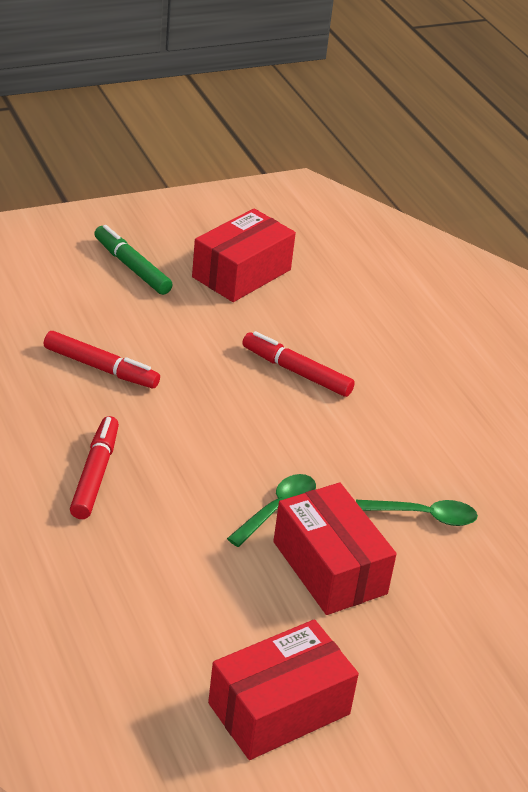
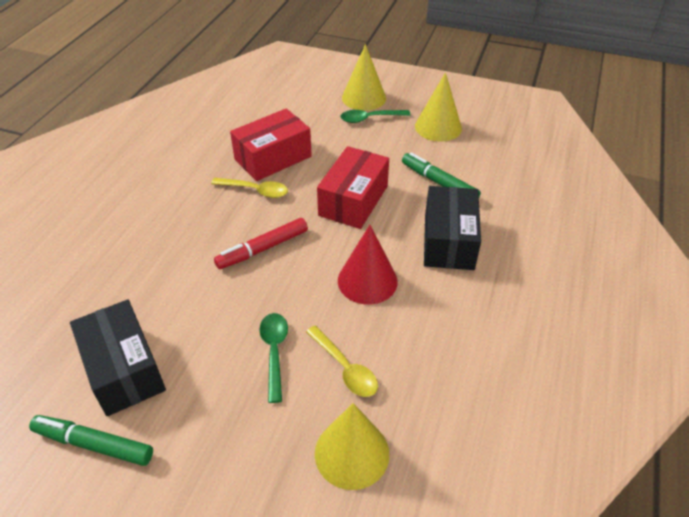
black box: 0 -> 2
green marker: 1 -> 2
red box: 3 -> 2
red cone: 0 -> 1
red marker: 3 -> 1
yellow cone: 0 -> 3
yellow spoon: 0 -> 2

